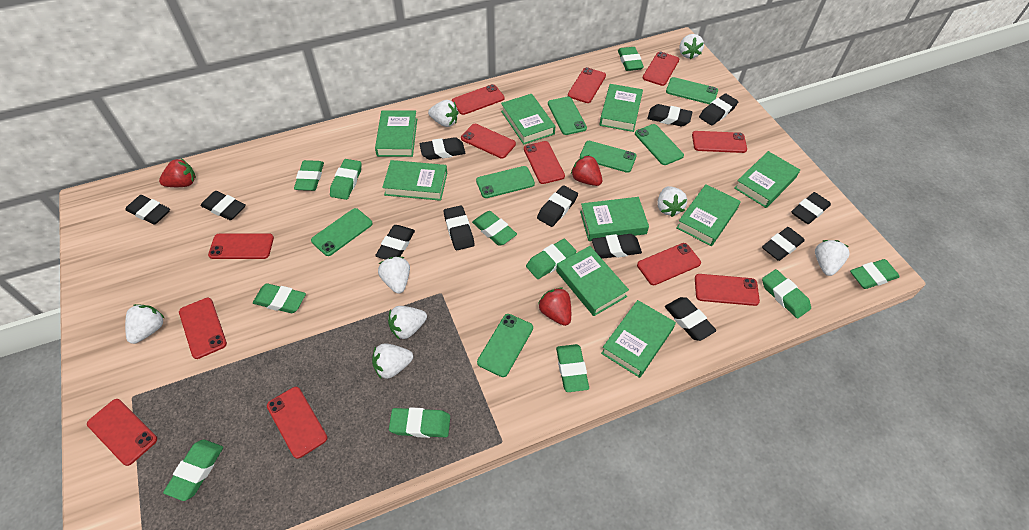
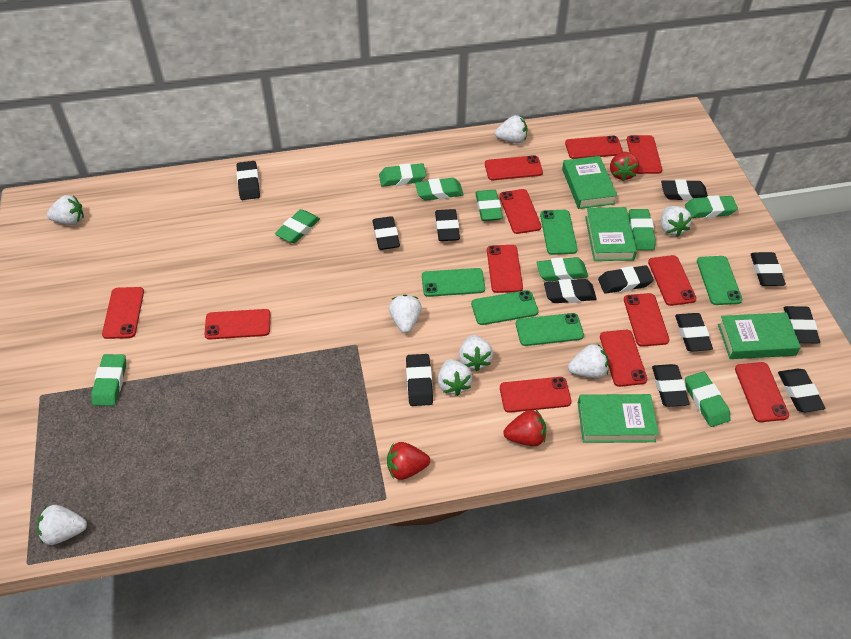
green book: 9 -> 4
green eraser: 11 -> 9
green phone: 7 -> 5

